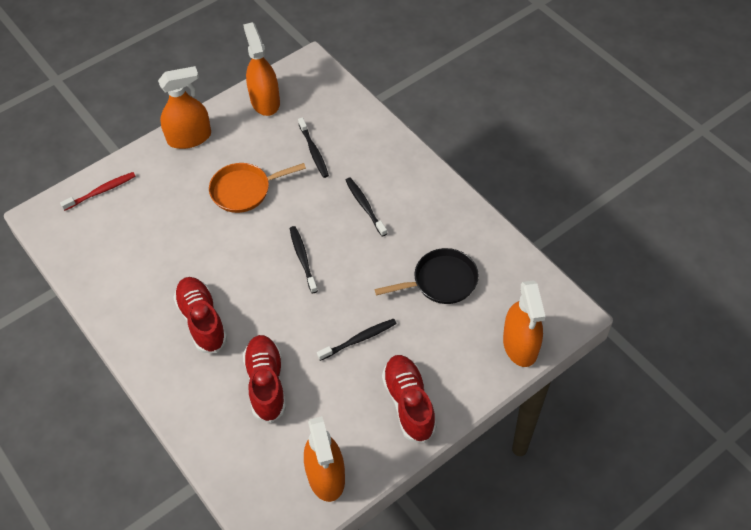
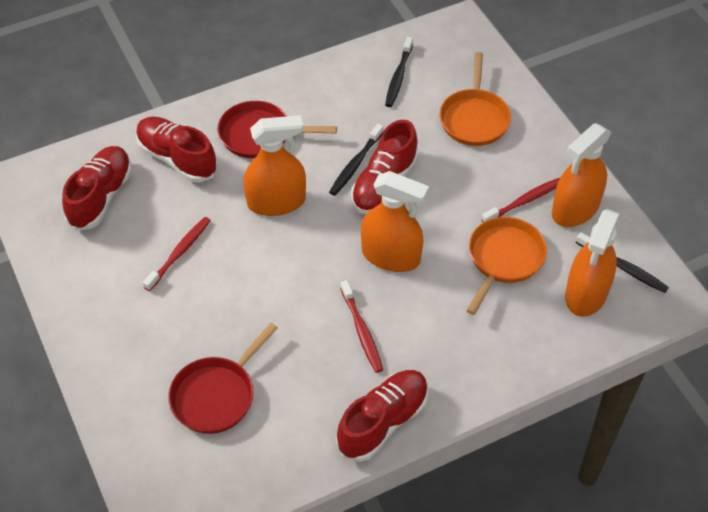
black pan: 1 -> 0
black toothbrush: 4 -> 3
orange pan: 1 -> 2
red pan: 0 -> 2
red shoe: 3 -> 4
red toothbrush: 1 -> 3

